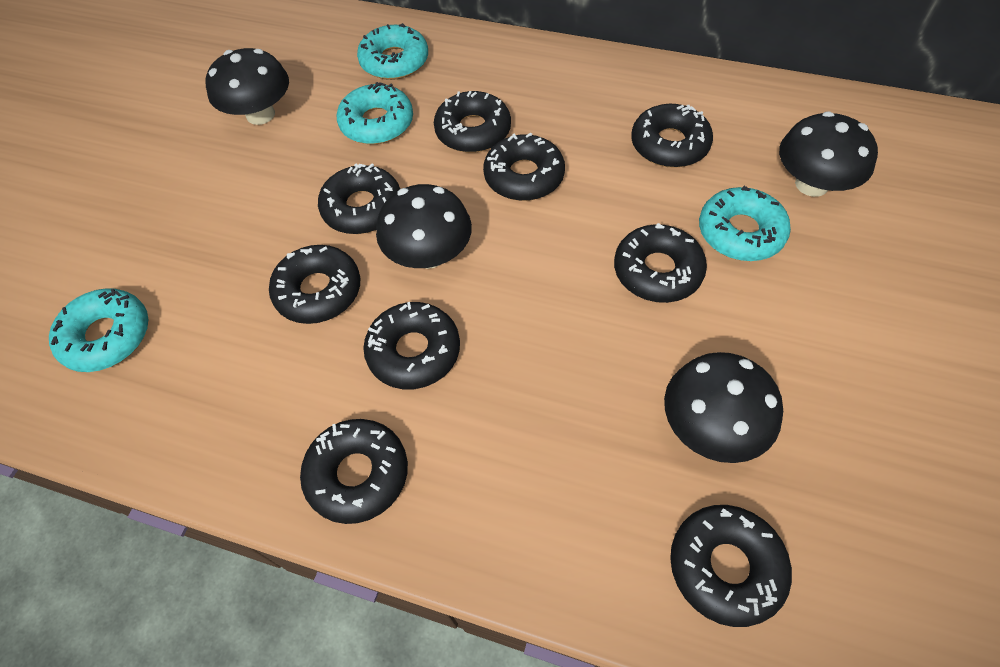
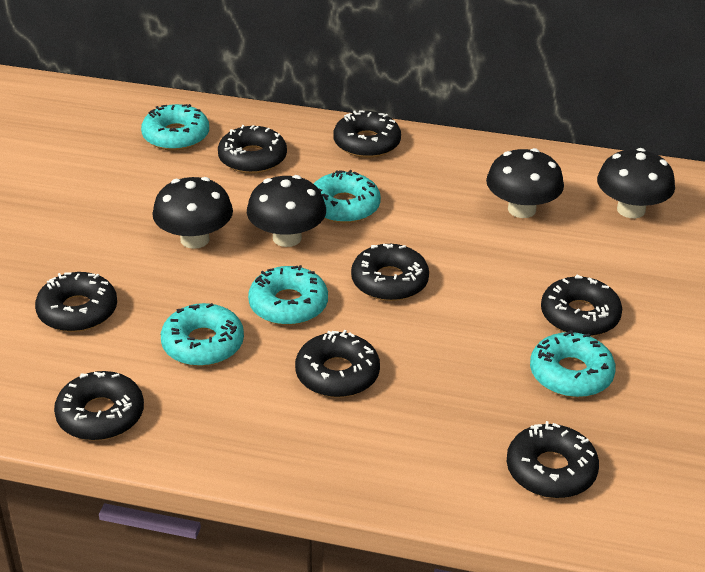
black donut: 9 -> 8
turquoise donut: 4 -> 5

